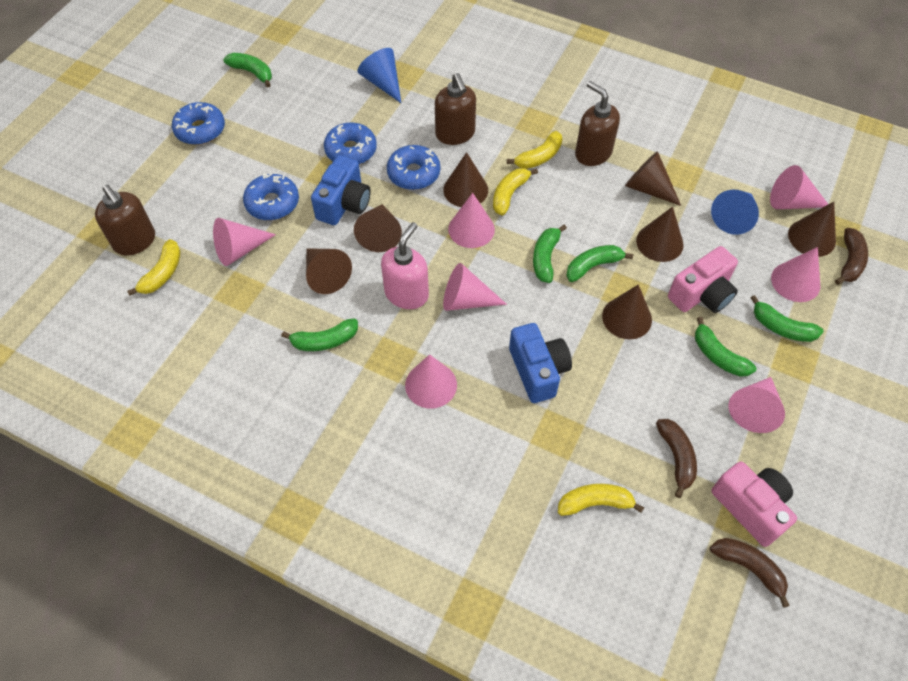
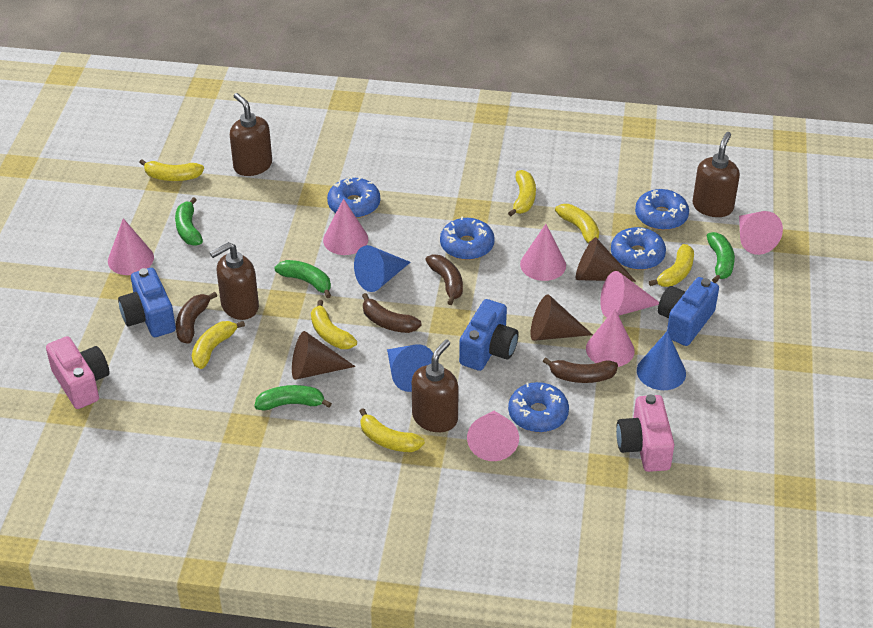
blue camera: 2 -> 3
blue cone: 2 -> 3
blue donut: 4 -> 5
brown banana: 3 -> 4
brown cone: 7 -> 3
brown soap dispenser: 3 -> 4
green banana: 6 -> 4
pink soap dispenser: 1 -> 0
yellow banana: 4 -> 7

